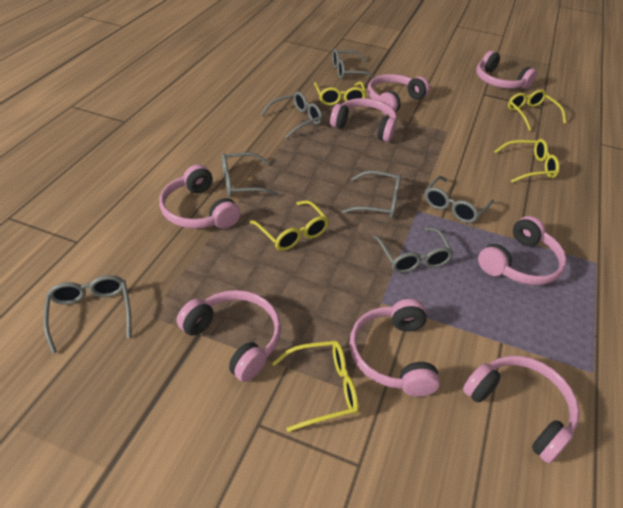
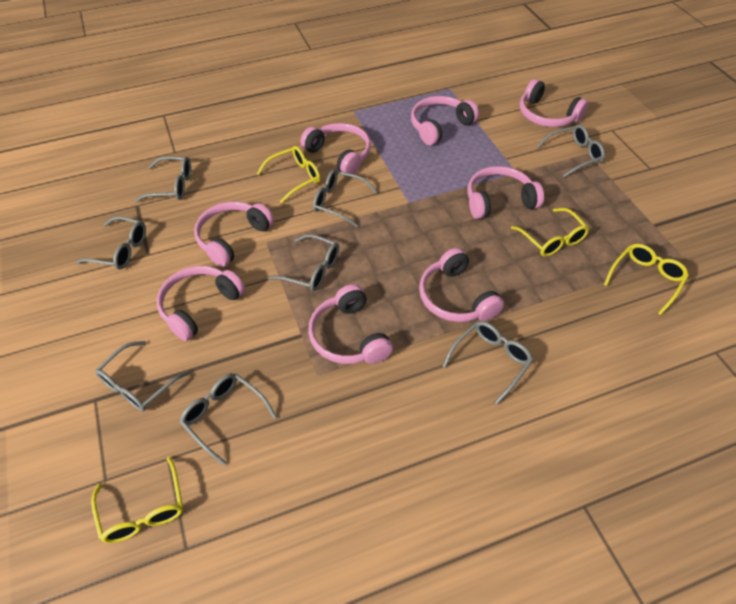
grey glasses: 7 -> 8
yellow glasses: 5 -> 4

